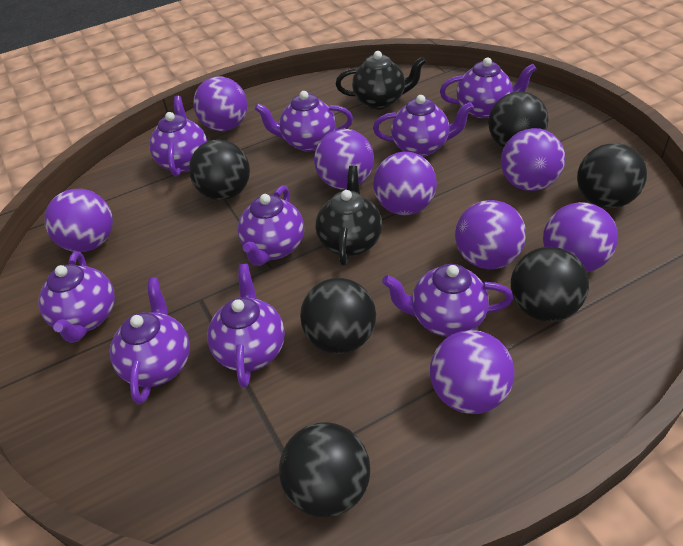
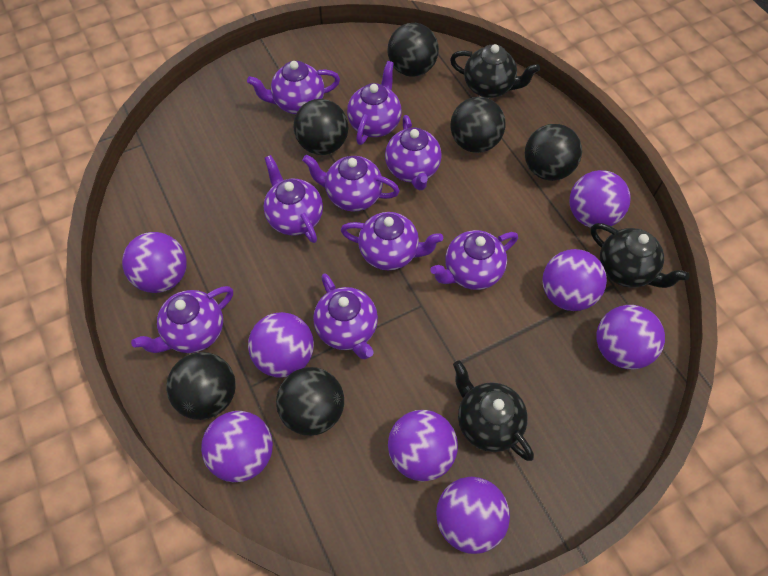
black teapot: 2 -> 3

